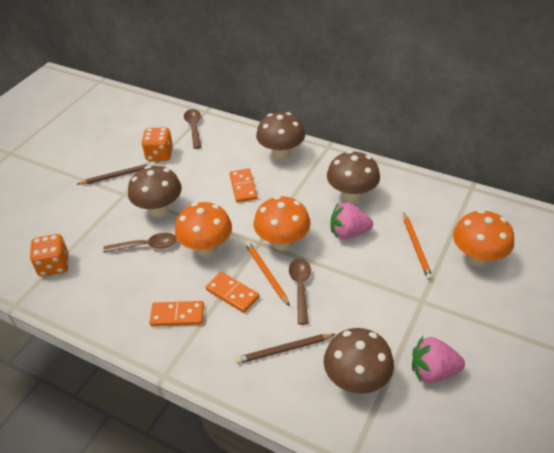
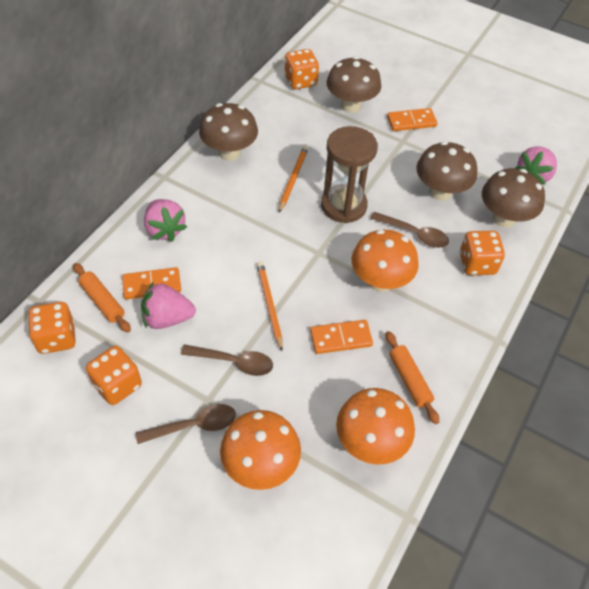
brown hourglass: 0 -> 1
brown pencil: 2 -> 0
orange dice: 2 -> 4
orange rolling pin: 0 -> 2
pink strawberry: 2 -> 3

